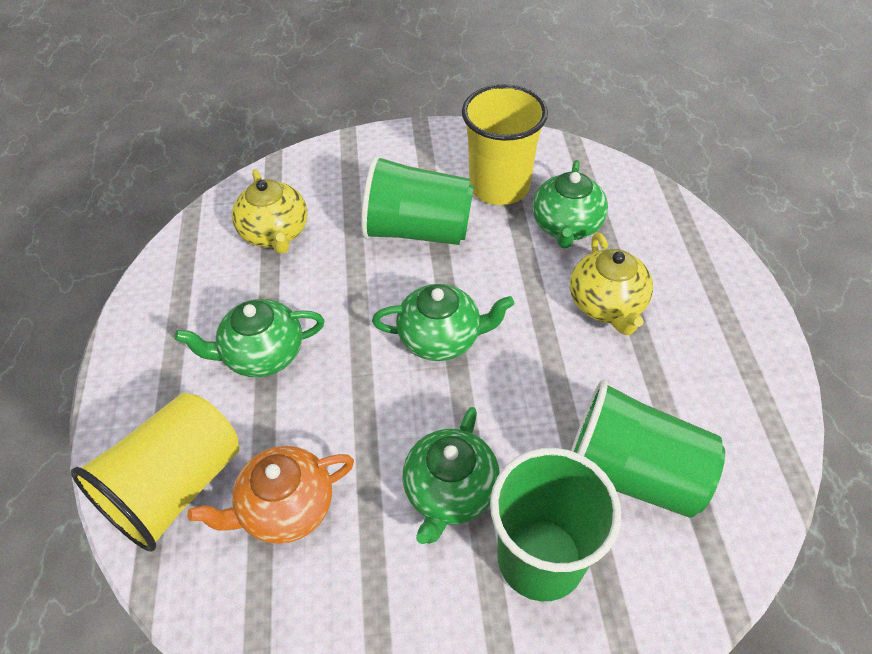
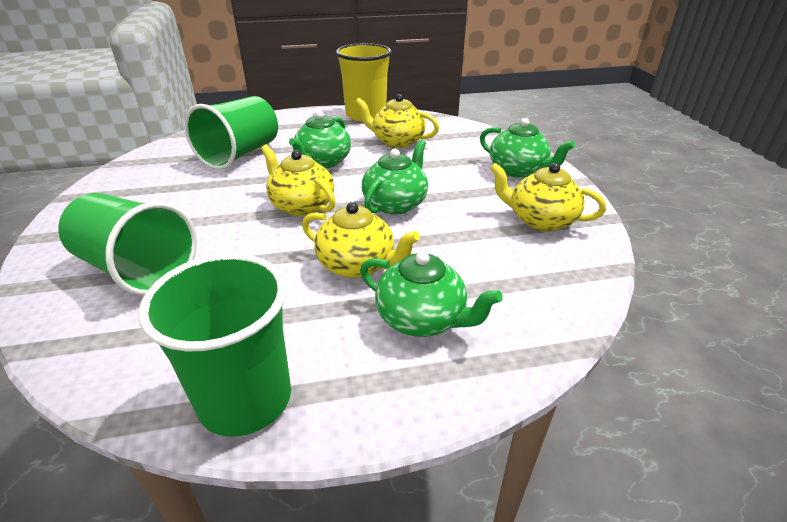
orange teapot: 1 -> 0
yellow cup: 2 -> 1
yellow teapot: 2 -> 4

